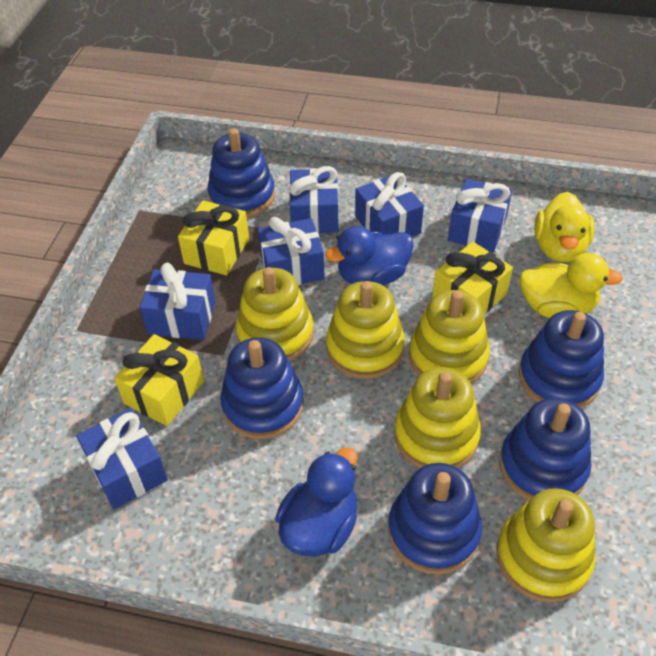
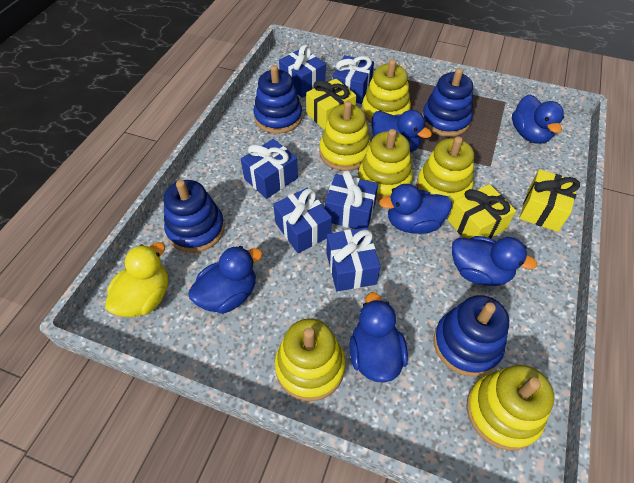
blue duck: 2 -> 6
blue stacking toy: 5 -> 4
yellow duck: 2 -> 1
yellow stacking toy: 5 -> 6

